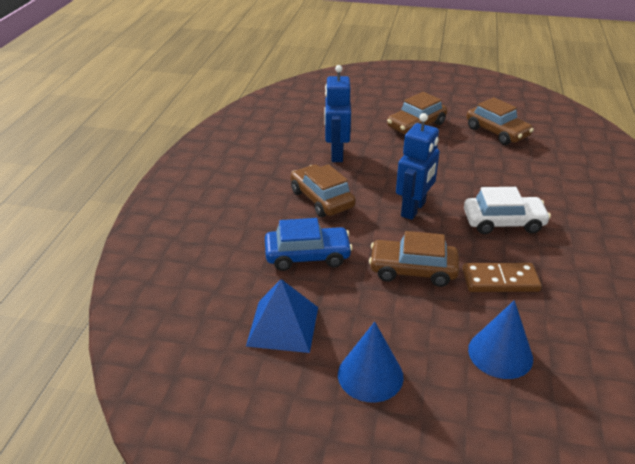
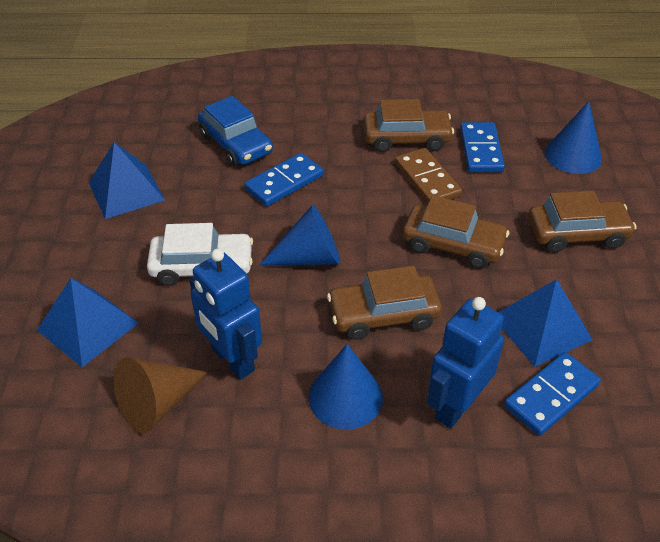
blue cone: 2 -> 3
blue domino: 0 -> 3
blue pyramid: 1 -> 3
brown cone: 0 -> 1

